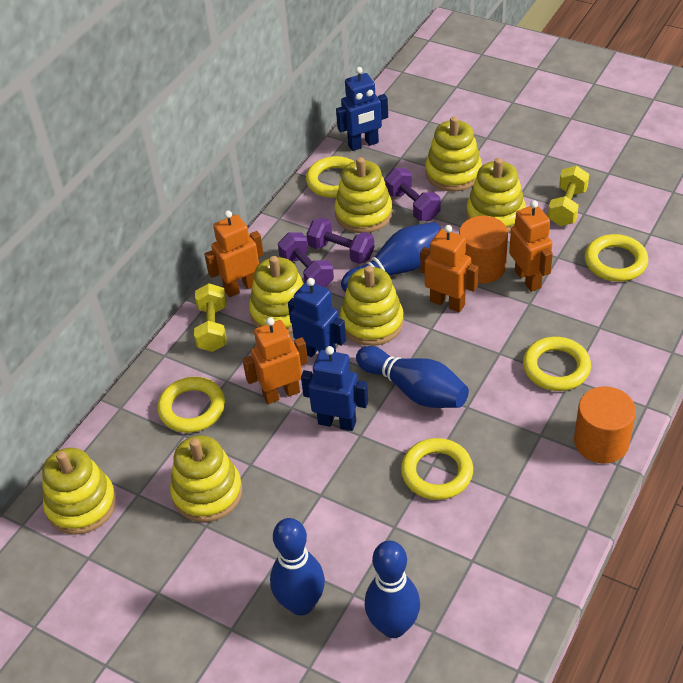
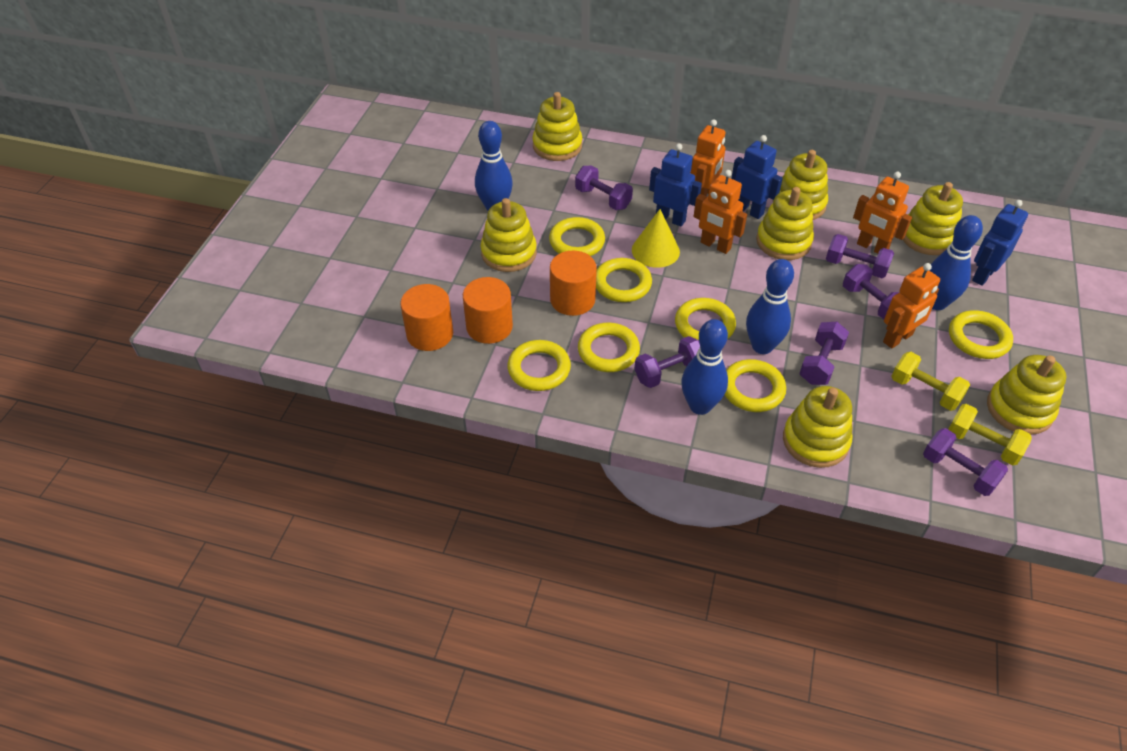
orange cylinder: 2 -> 3
purple dumbbell: 3 -> 6
yellow cone: 0 -> 1
yellow ring: 5 -> 7

